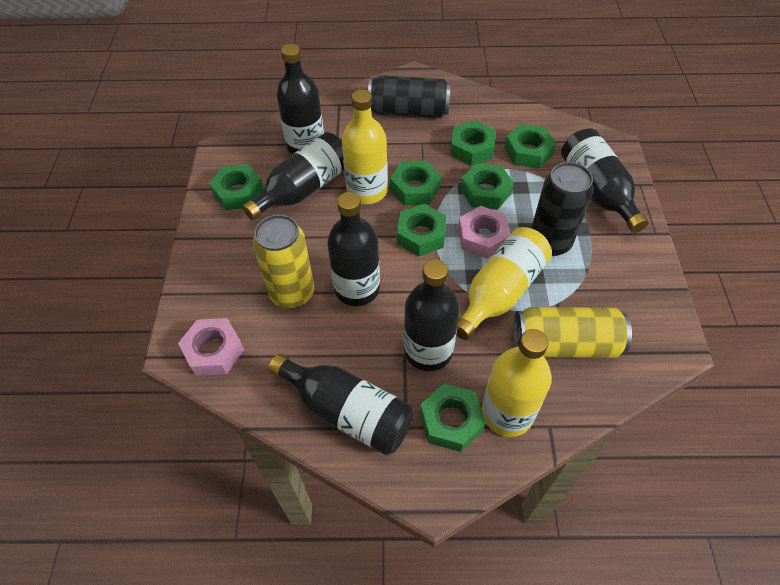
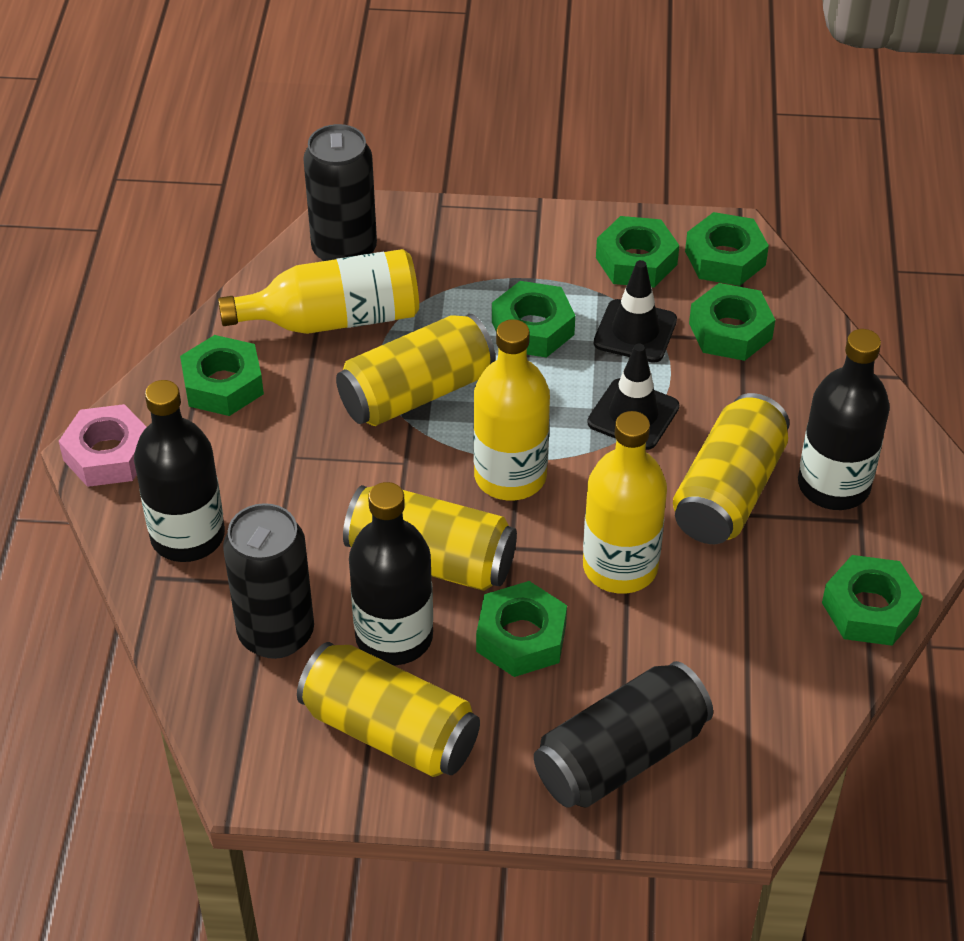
black bottle: 6 -> 3
black can: 2 -> 3
black traffic cone: 0 -> 2
pink nut: 2 -> 1
yellow can: 2 -> 4

